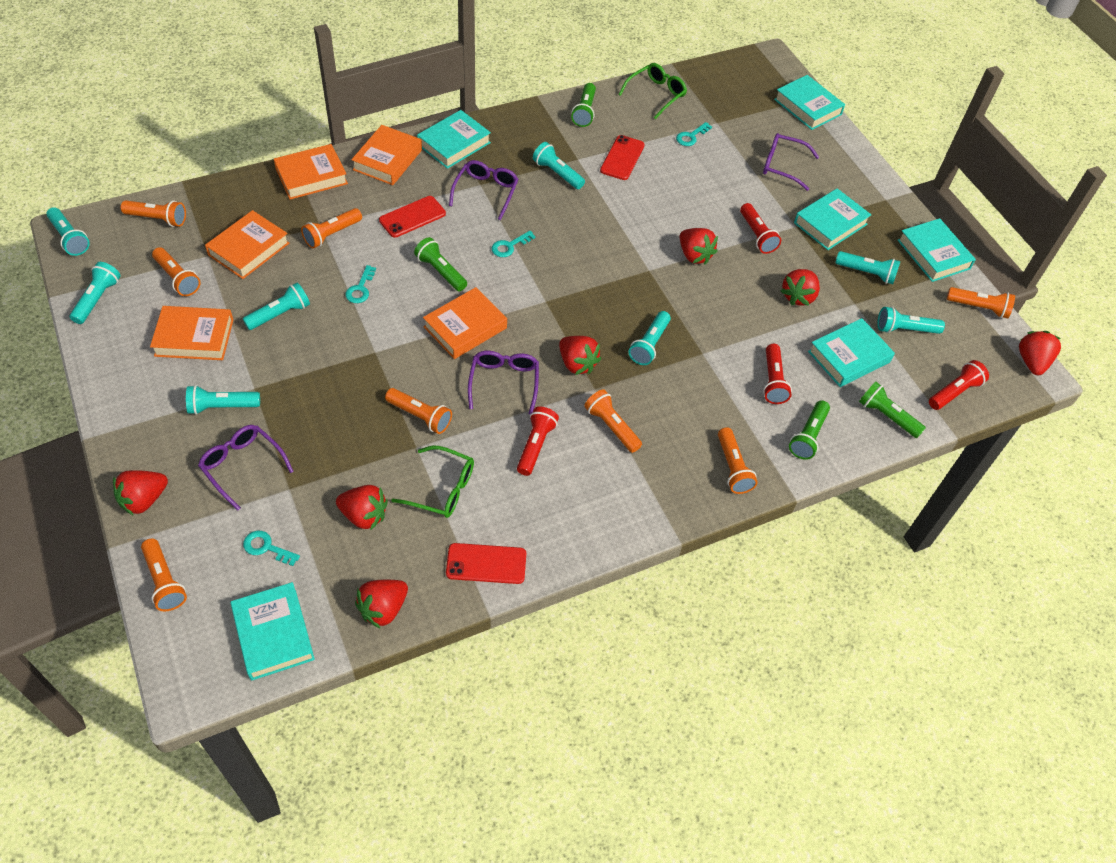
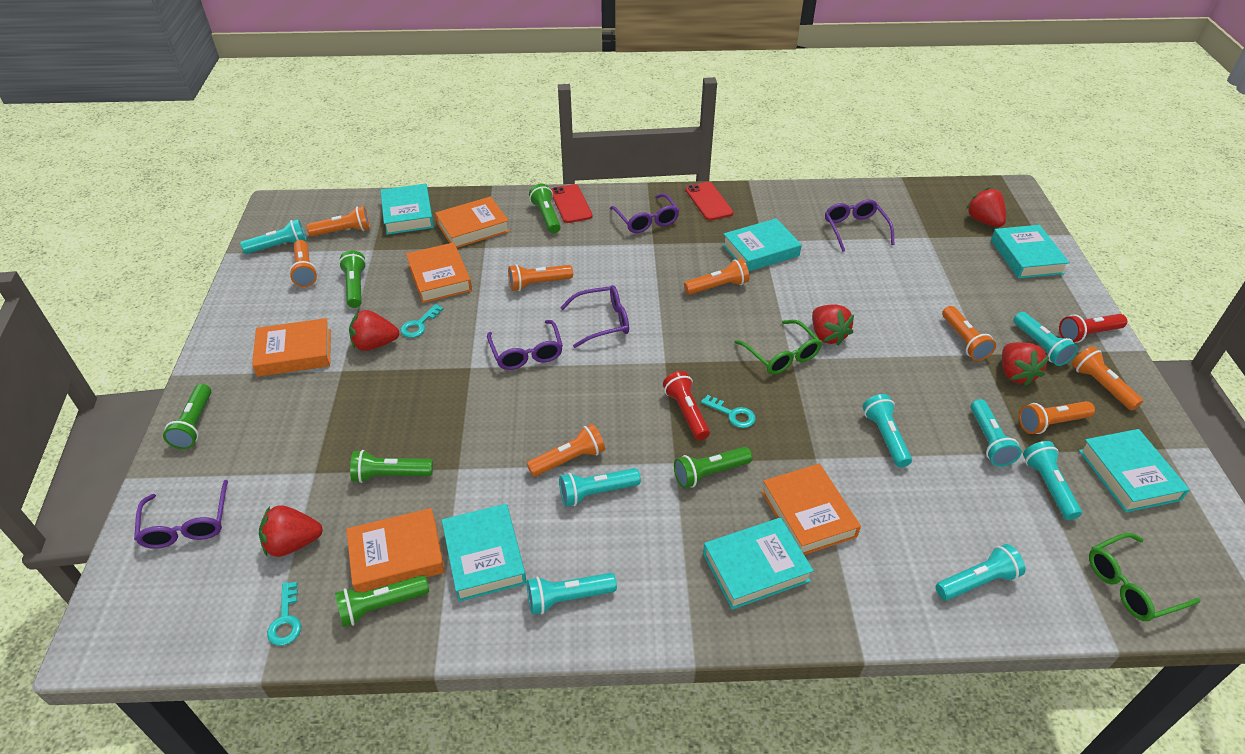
green flashlight: 4 -> 6
purple glasses: 4 -> 5
red flashlight: 4 -> 2
red phone: 3 -> 2
red strawberry: 7 -> 5
turquoise key: 4 -> 3

